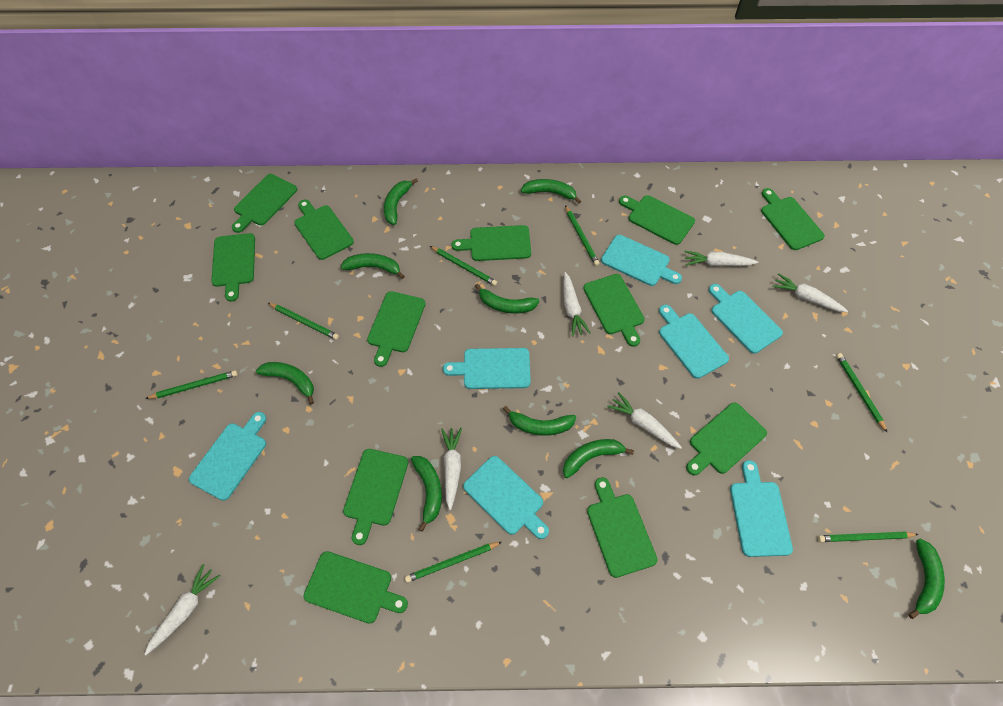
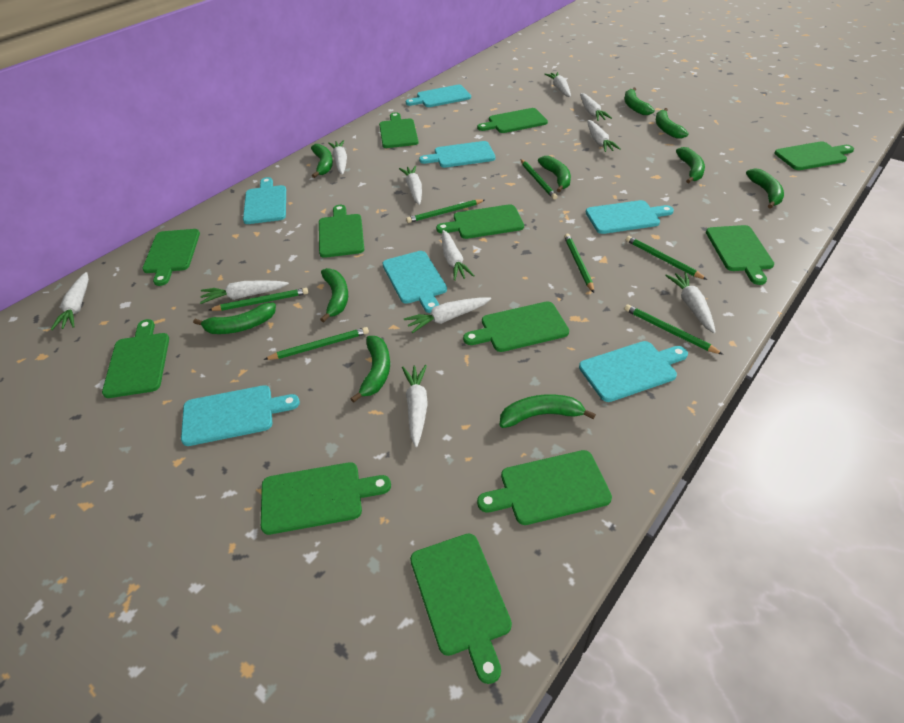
green banana: 9 -> 10
white carrot: 6 -> 11

